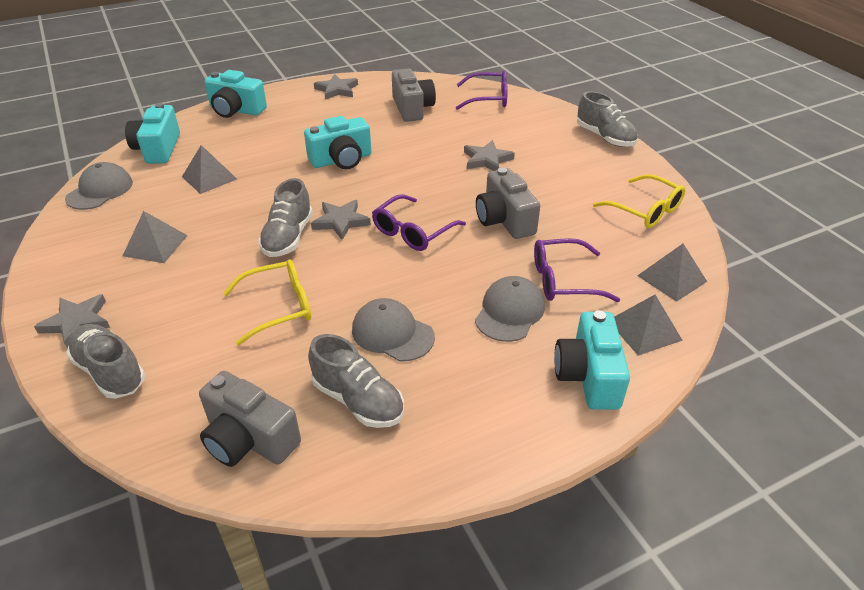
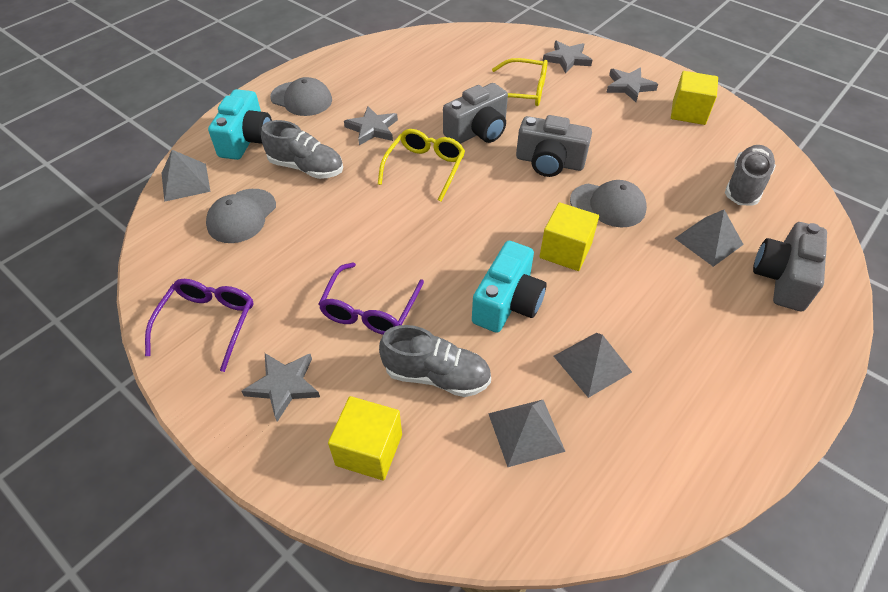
grey shoe: 4 -> 3
purple glasses: 3 -> 2
turquoise camera: 4 -> 2
yellow cube: 0 -> 3

